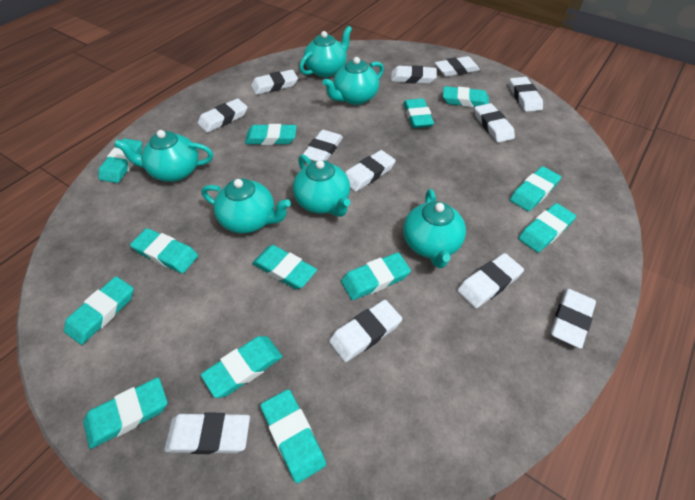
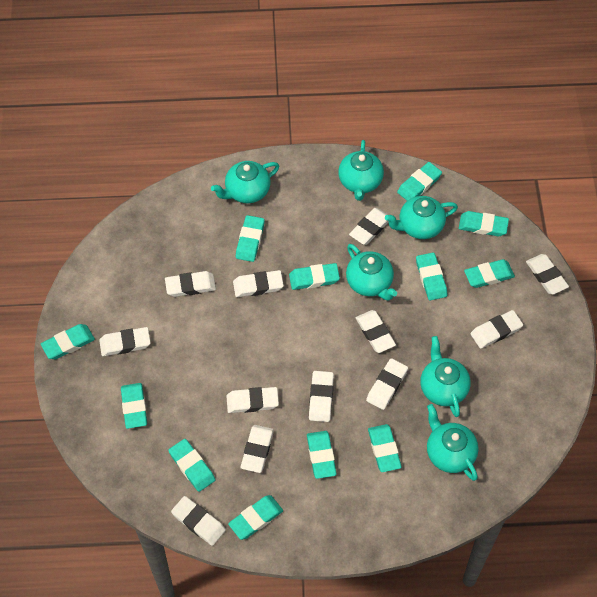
turquoise eraser: 13 -> 12

